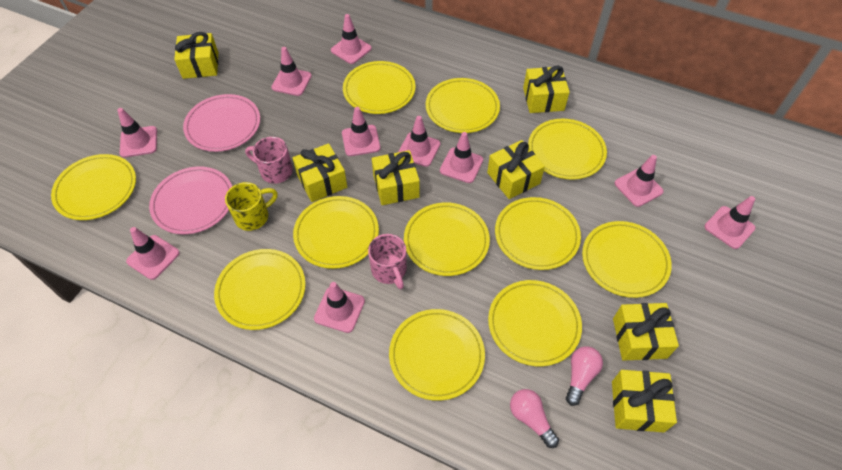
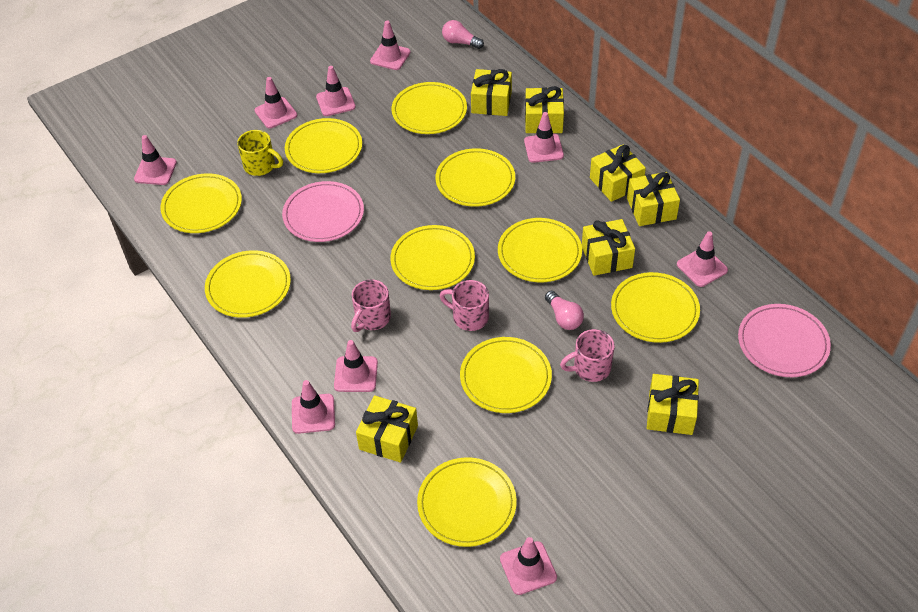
pink mug: 2 -> 3
pink traffic cone: 10 -> 9
yellow plate: 11 -> 10

